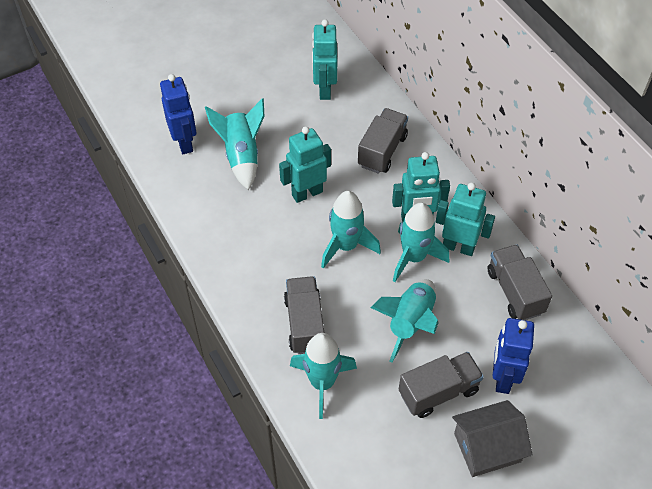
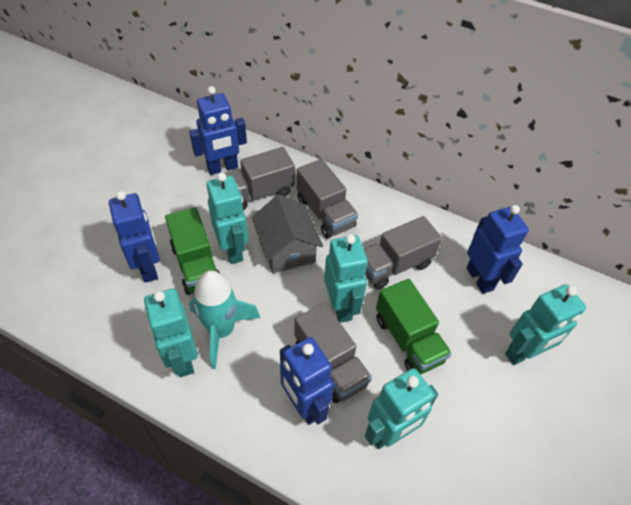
blue robot: 2 -> 4
green truck: 0 -> 2
turquoise robot: 4 -> 5
turquoise rocket: 5 -> 1

